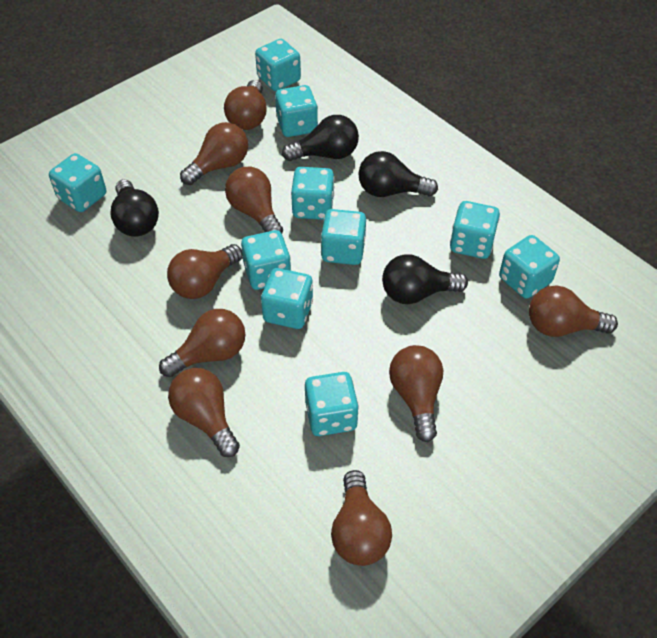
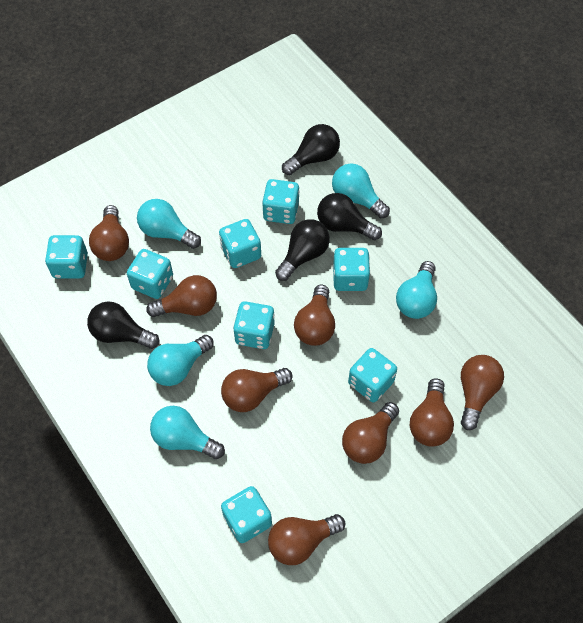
brown light bulb: 9 -> 8
turquoise dice: 10 -> 8
turquoise light bulb: 0 -> 5

